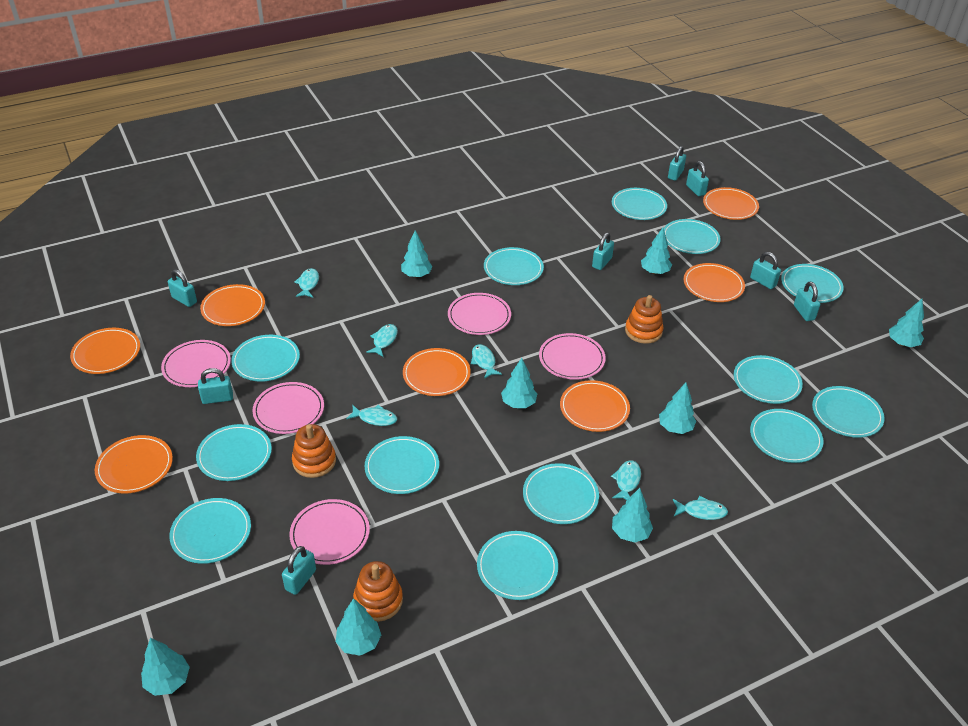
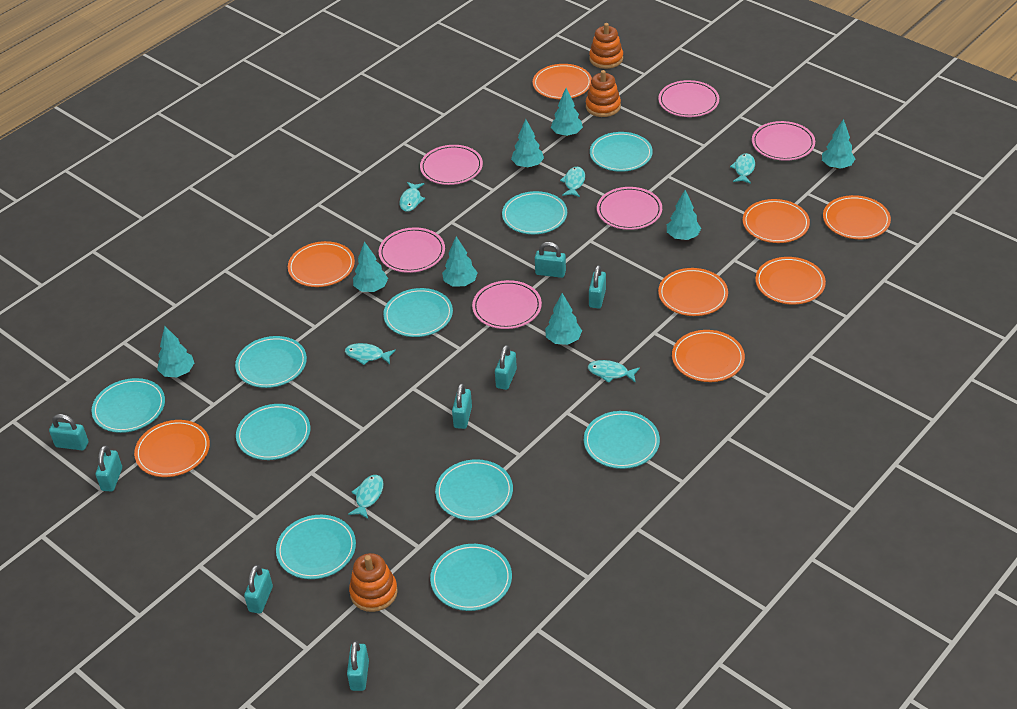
orange plate: 7 -> 8
pink plate: 5 -> 6
turquoise plate: 13 -> 10

